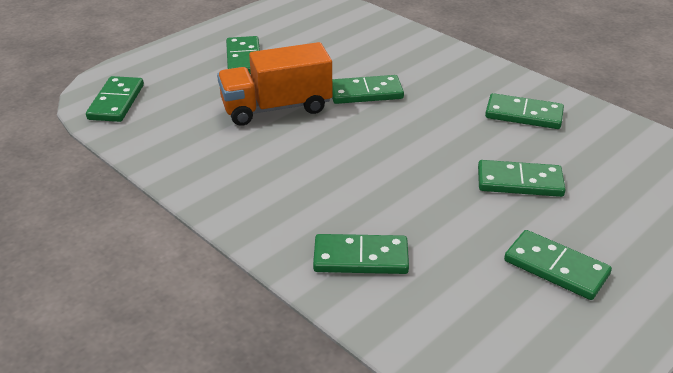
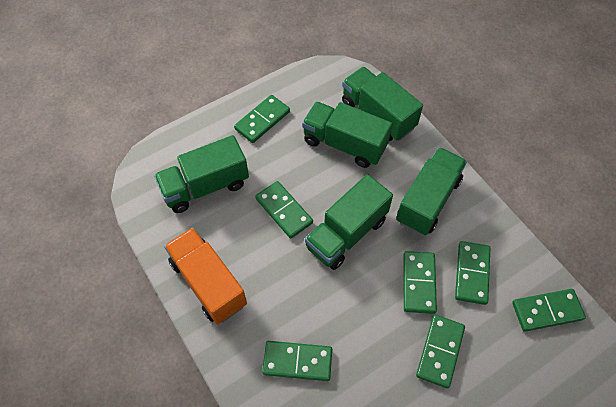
green truck: 0 -> 5

